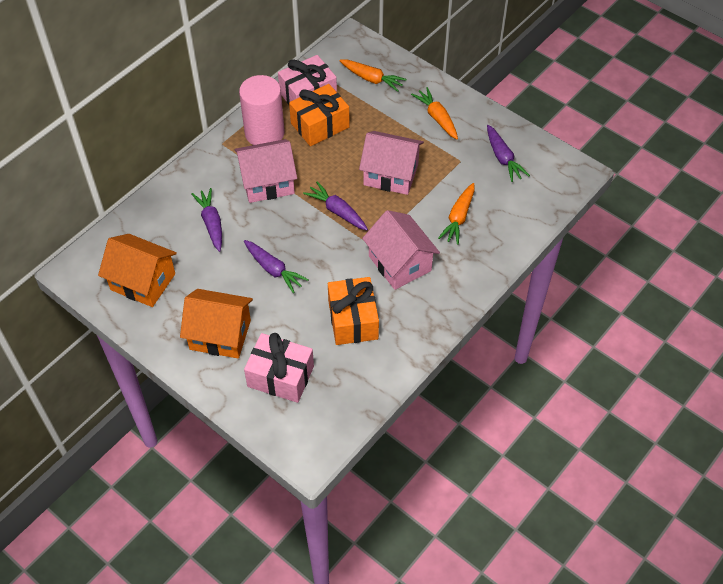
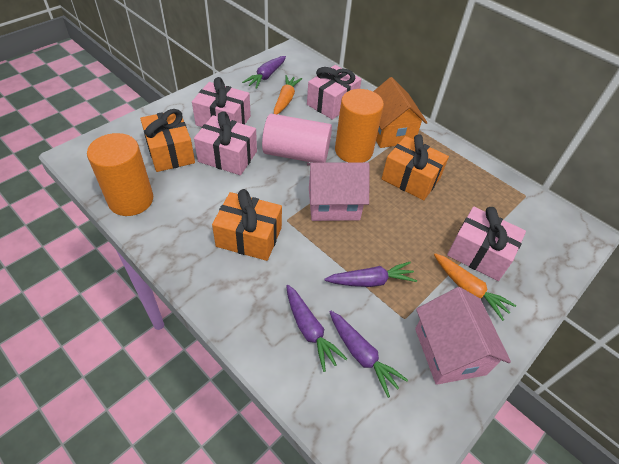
orange carrot: 3 -> 2
orange cylinder: 0 -> 2
orange gift: 2 -> 3
orange house: 2 -> 1
pink gift: 2 -> 4
pink house: 3 -> 2

